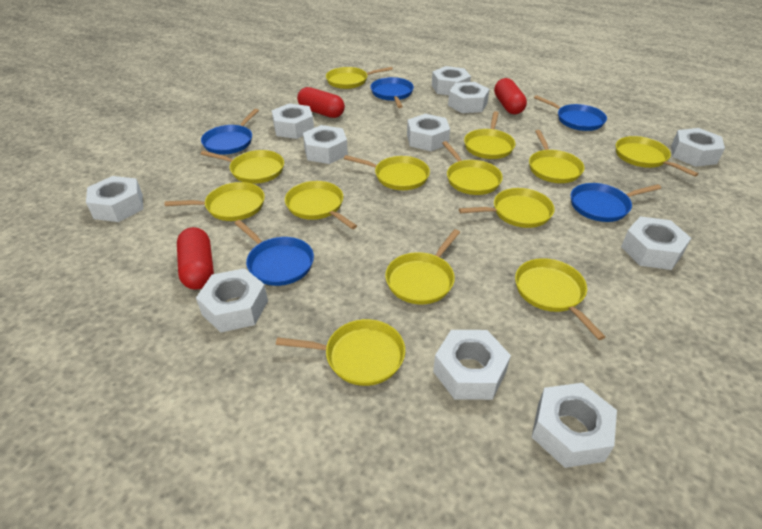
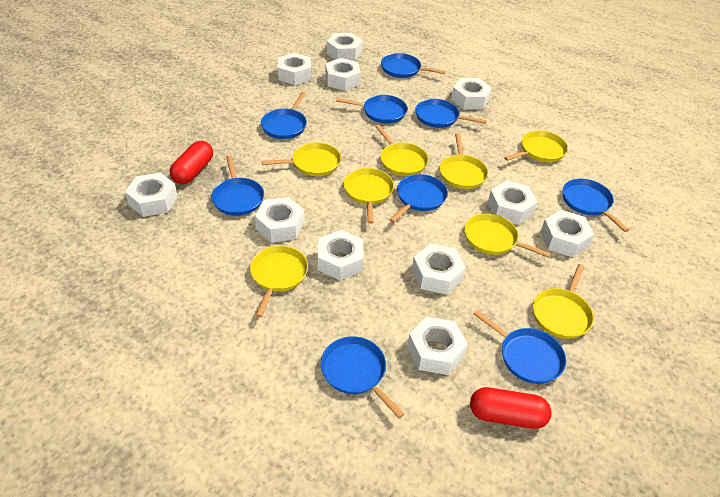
blue pan: 5 -> 9
red capsule: 3 -> 2
yellow pan: 13 -> 8

